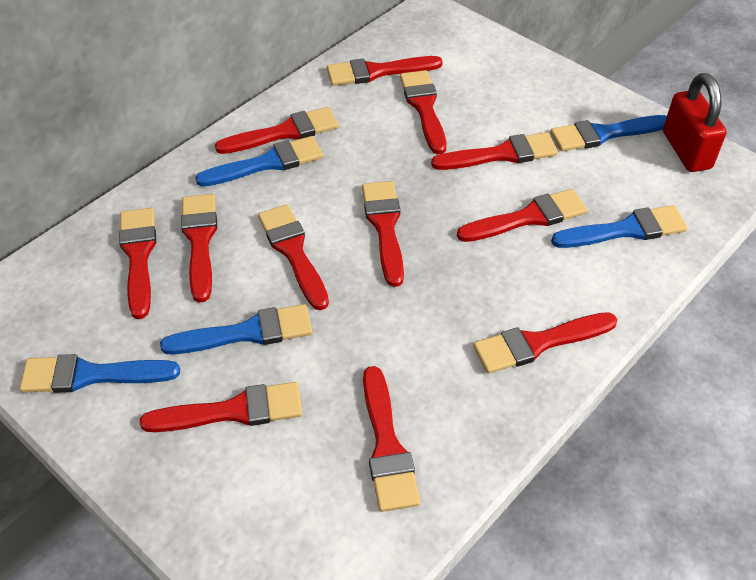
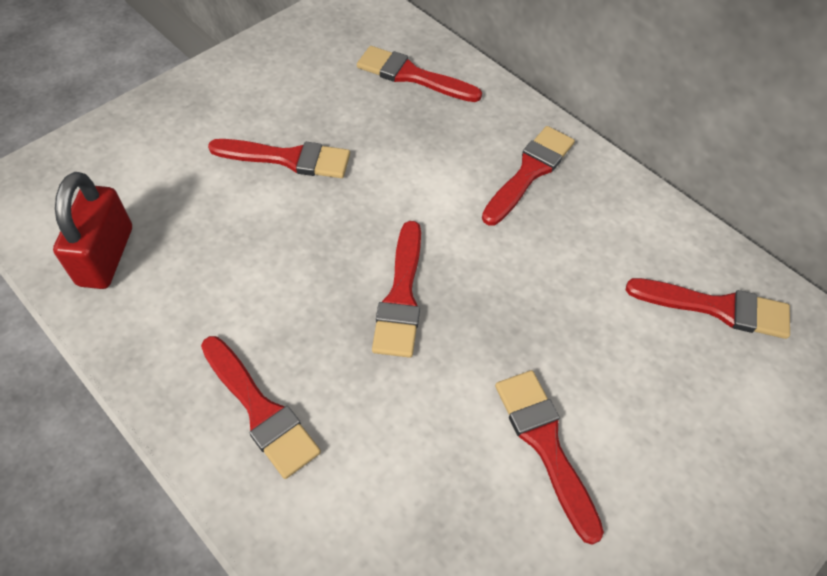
blue brush: 5 -> 0
red brush: 12 -> 7

